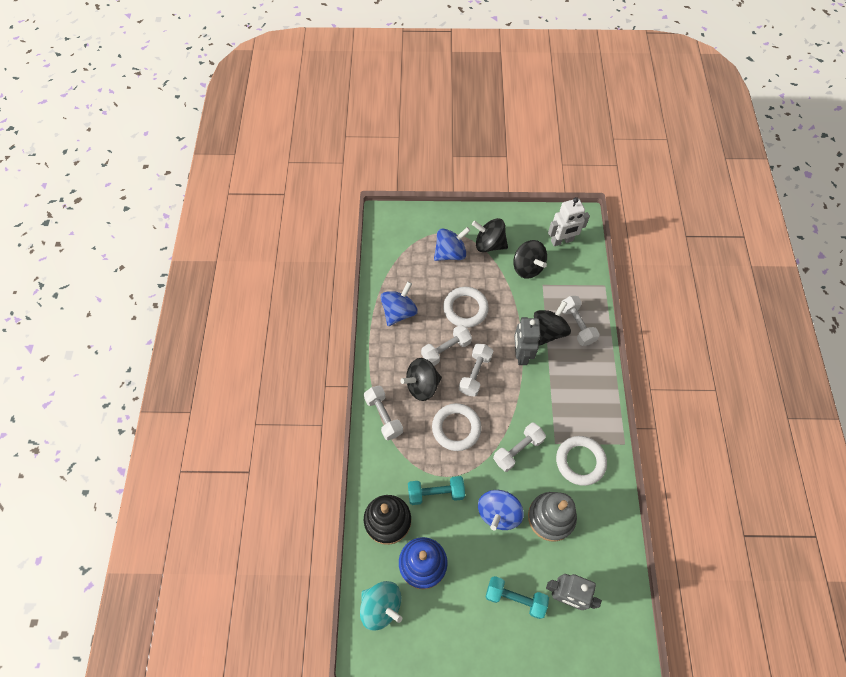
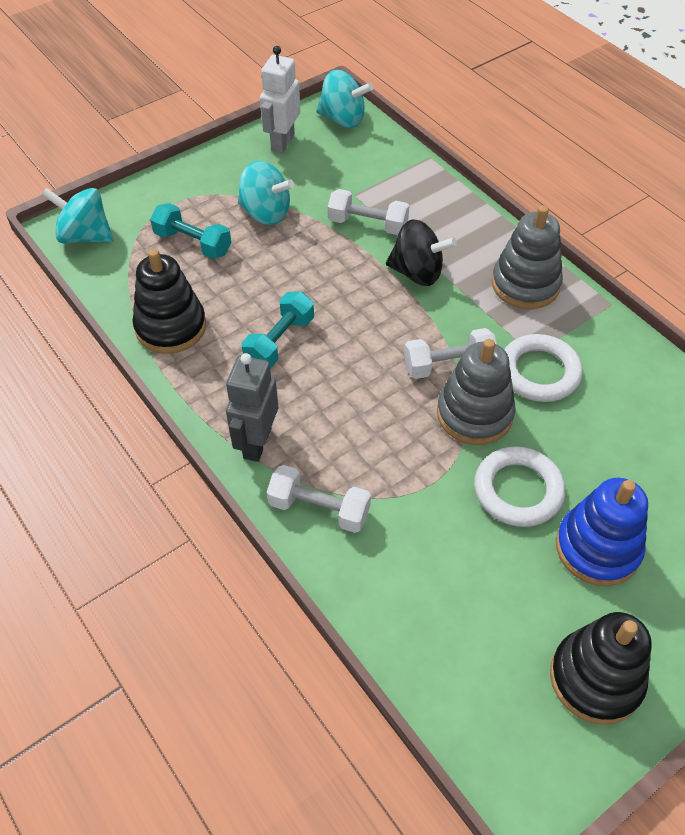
black spinning top: 4 -> 1
black stacking toy: 1 -> 2
blue spinning top: 3 -> 0
grey robot: 2 -> 1
grey stacking toy: 1 -> 2
turquoise spinning top: 1 -> 3
white dumbbell: 5 -> 3
white ring: 3 -> 2

